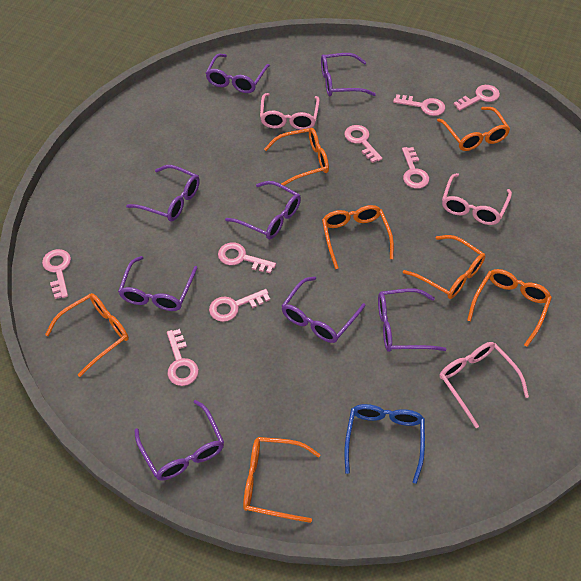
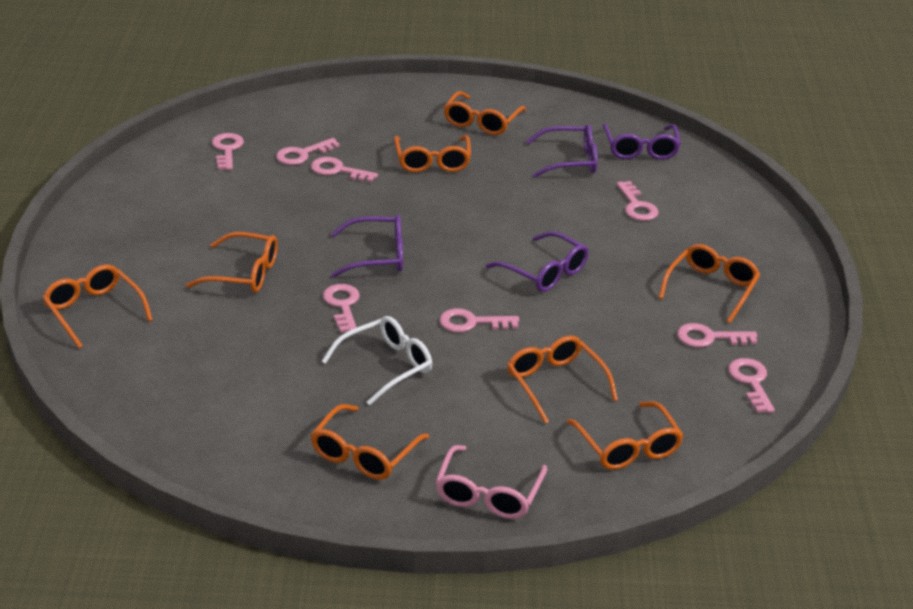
blue glasses: 1 -> 0
orange glasses: 7 -> 8
pink glasses: 3 -> 1
purple glasses: 8 -> 4
white glasses: 0 -> 1

